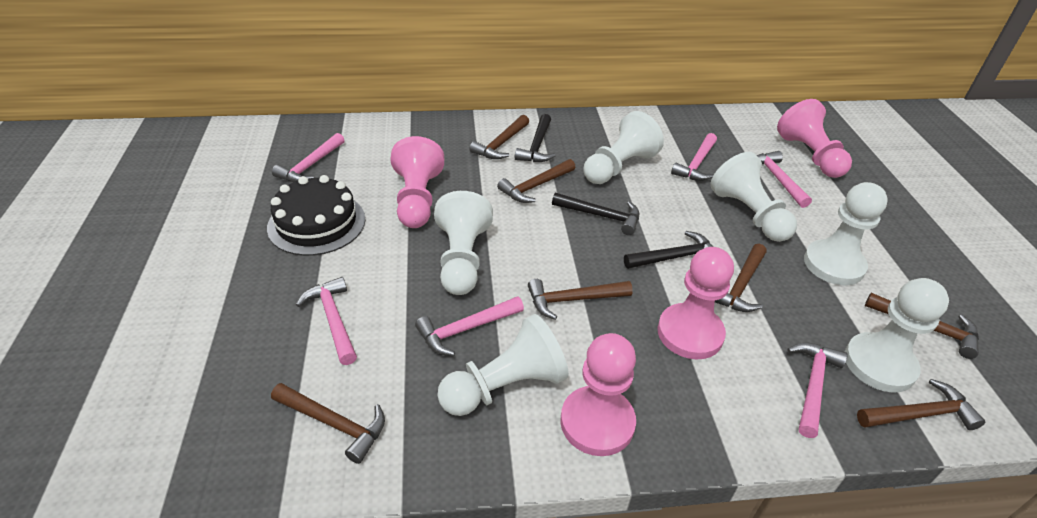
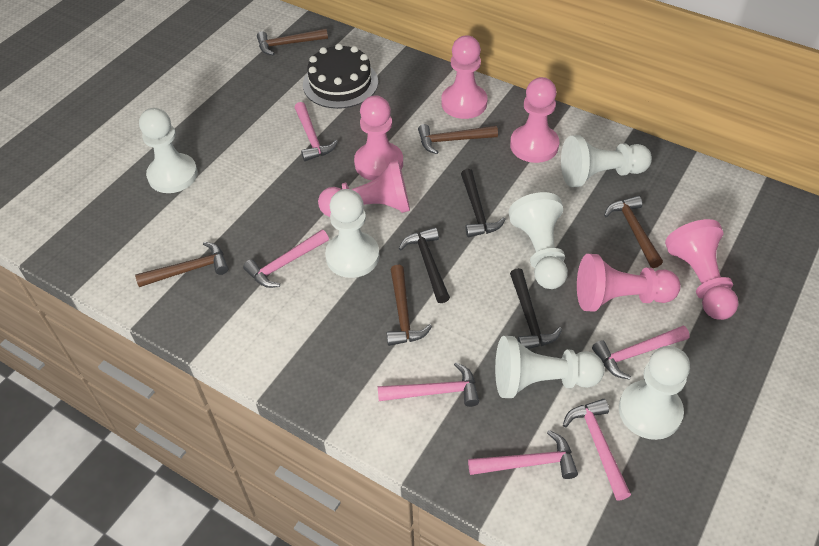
brown hammer: 7 -> 5
pink pawn: 4 -> 6

